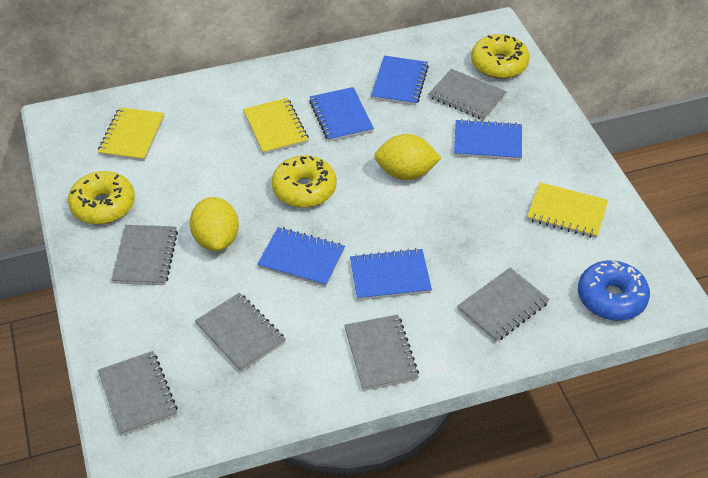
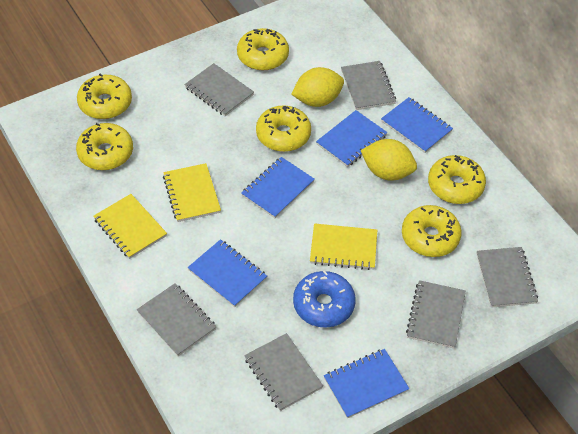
yellow donut: 3 -> 6

